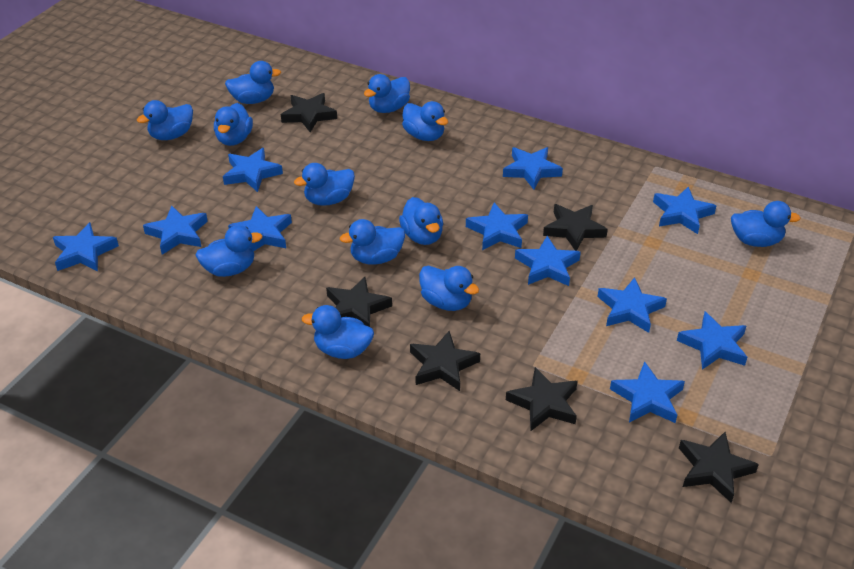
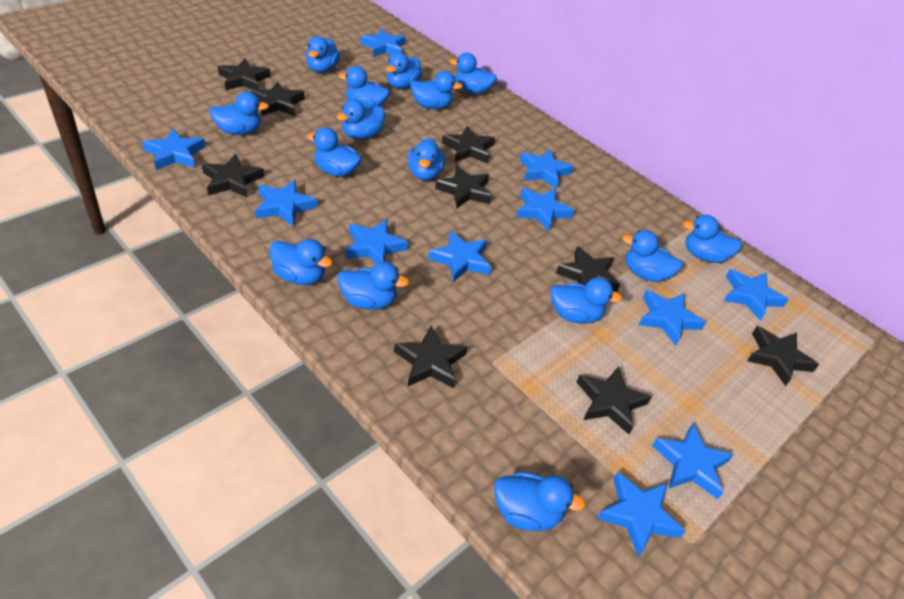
black star: 6 -> 9
blue duck: 12 -> 15

